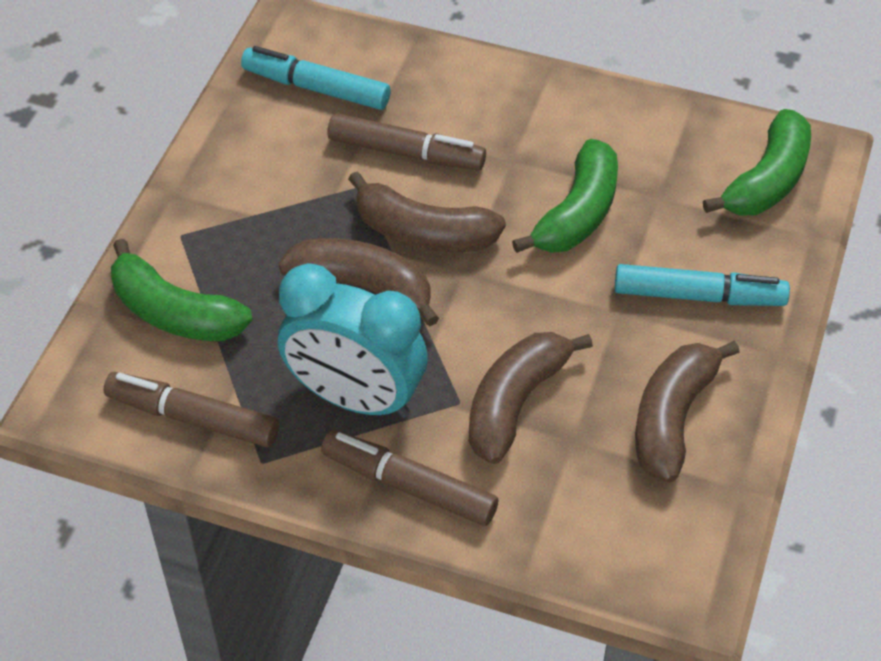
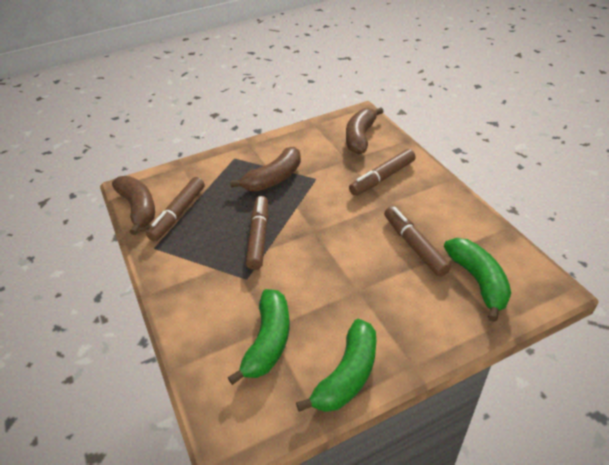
brown banana: 4 -> 3
brown marker: 3 -> 4
turquoise clock: 1 -> 0
turquoise marker: 2 -> 0

